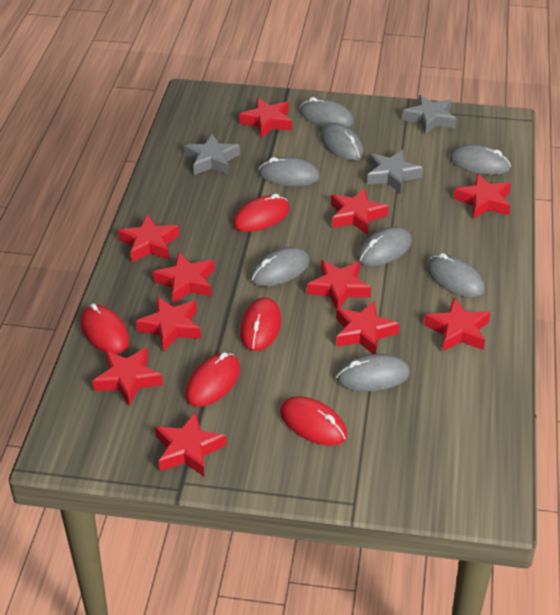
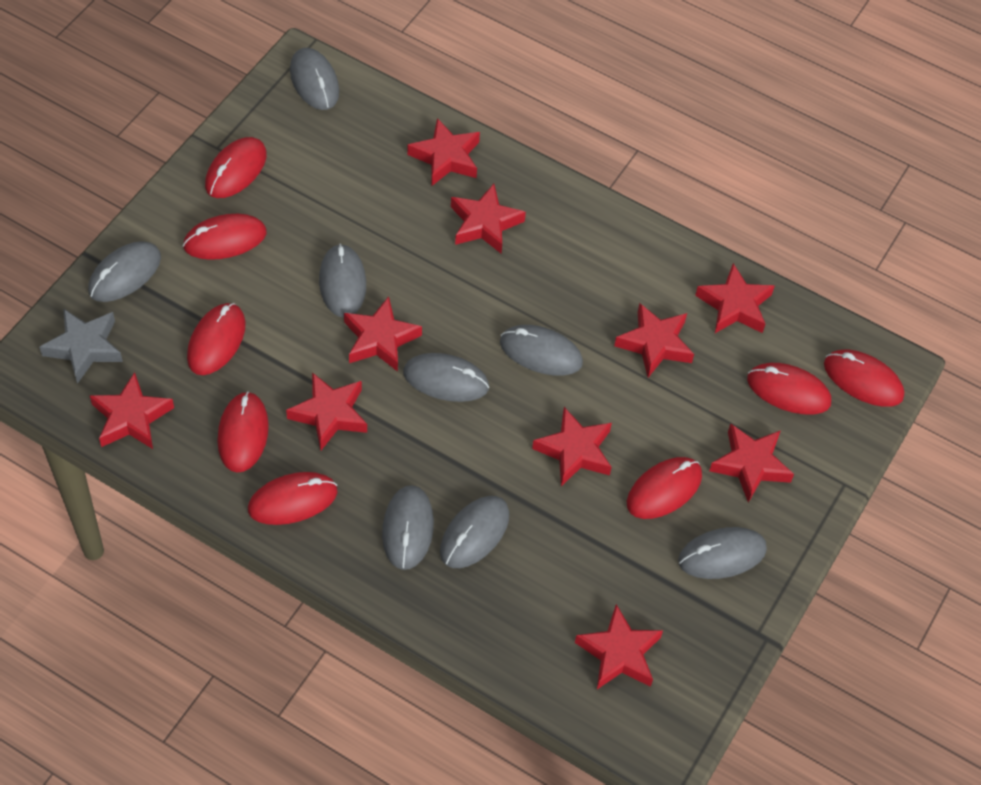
grey star: 3 -> 1
red mouse: 5 -> 8
red star: 11 -> 10

